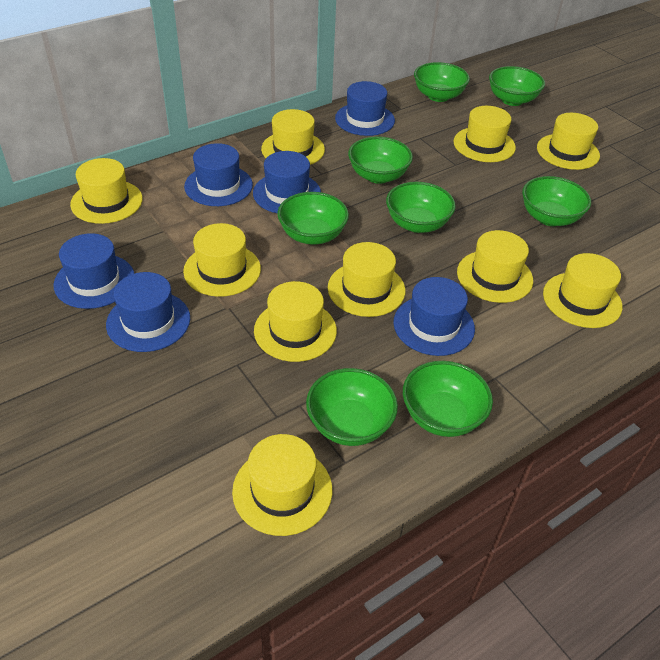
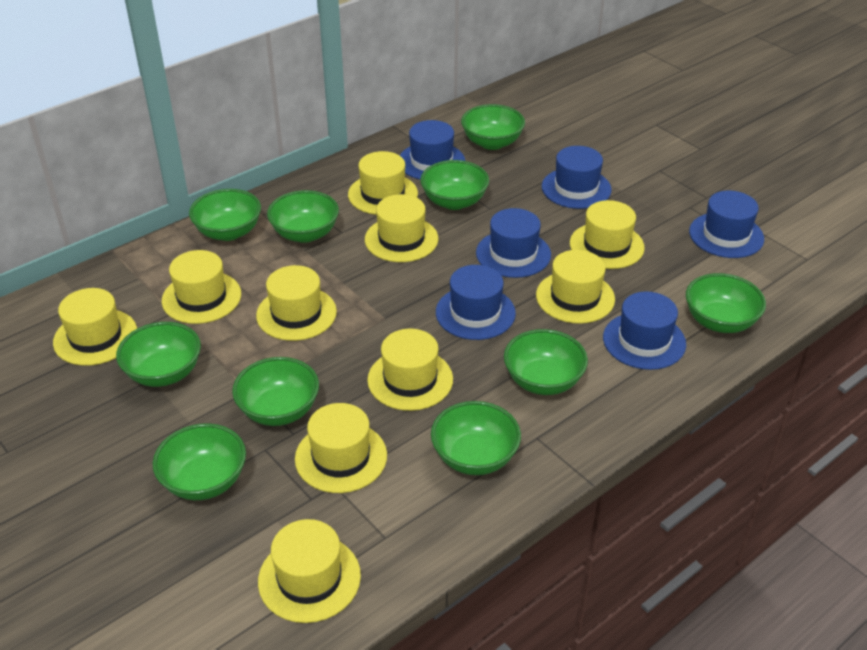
green bowl: 8 -> 10

